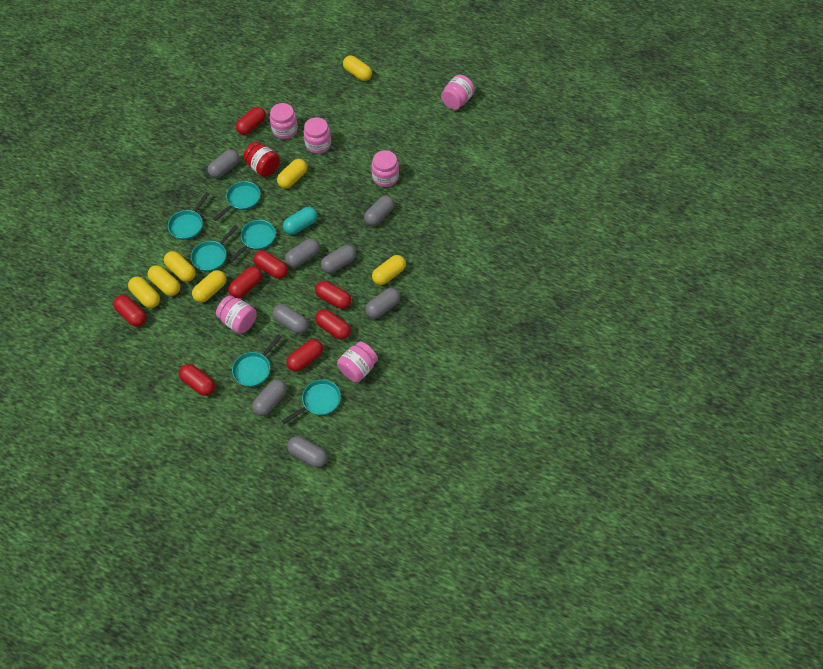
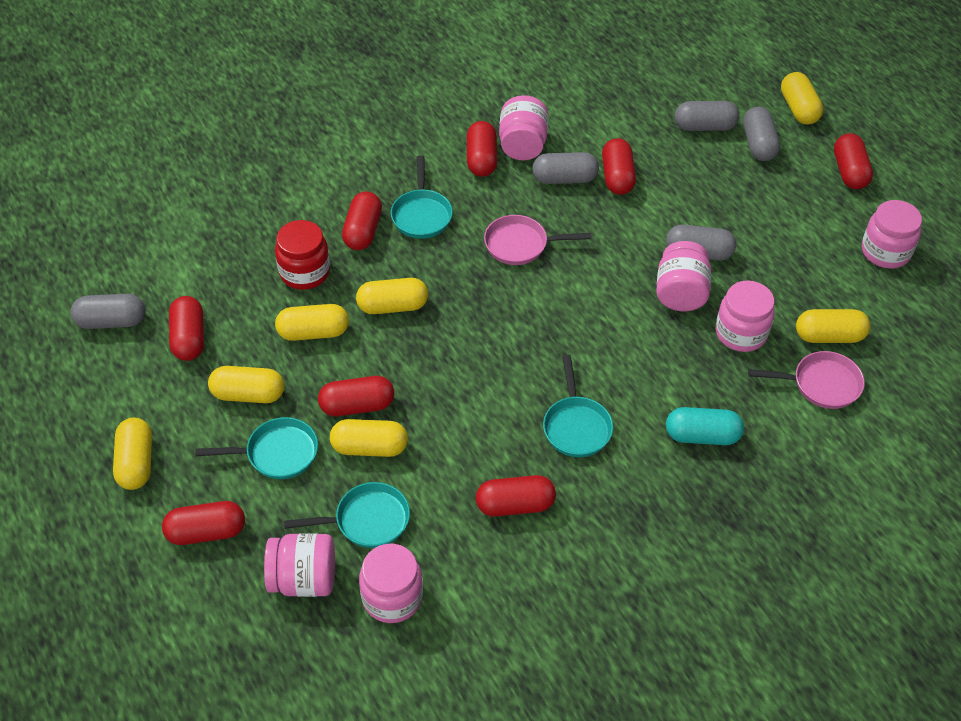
grey capsule: 8 -> 5
pink pan: 0 -> 2
turquoise pan: 6 -> 4

